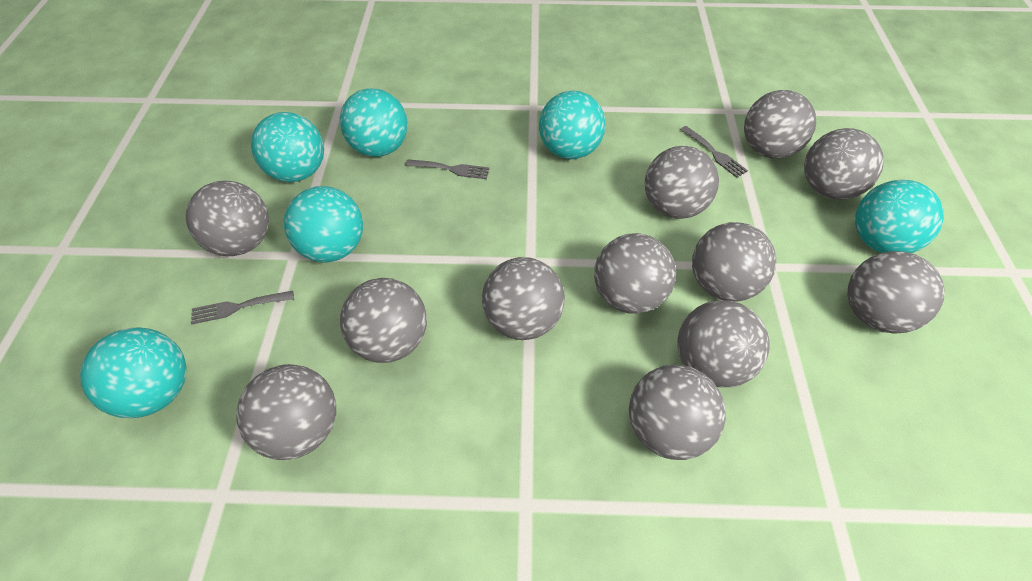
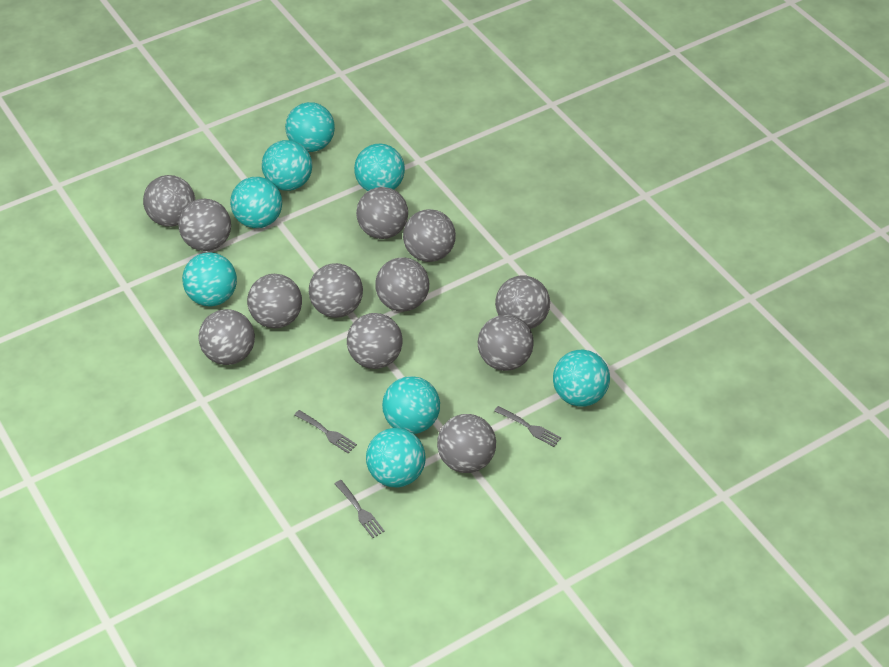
turquoise ball: 6 -> 8

